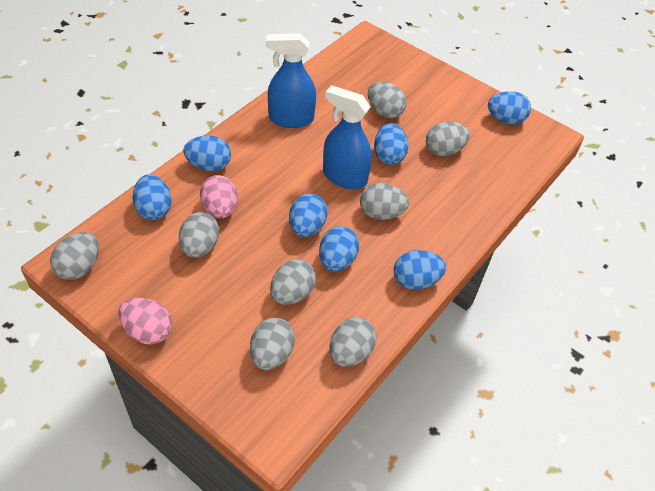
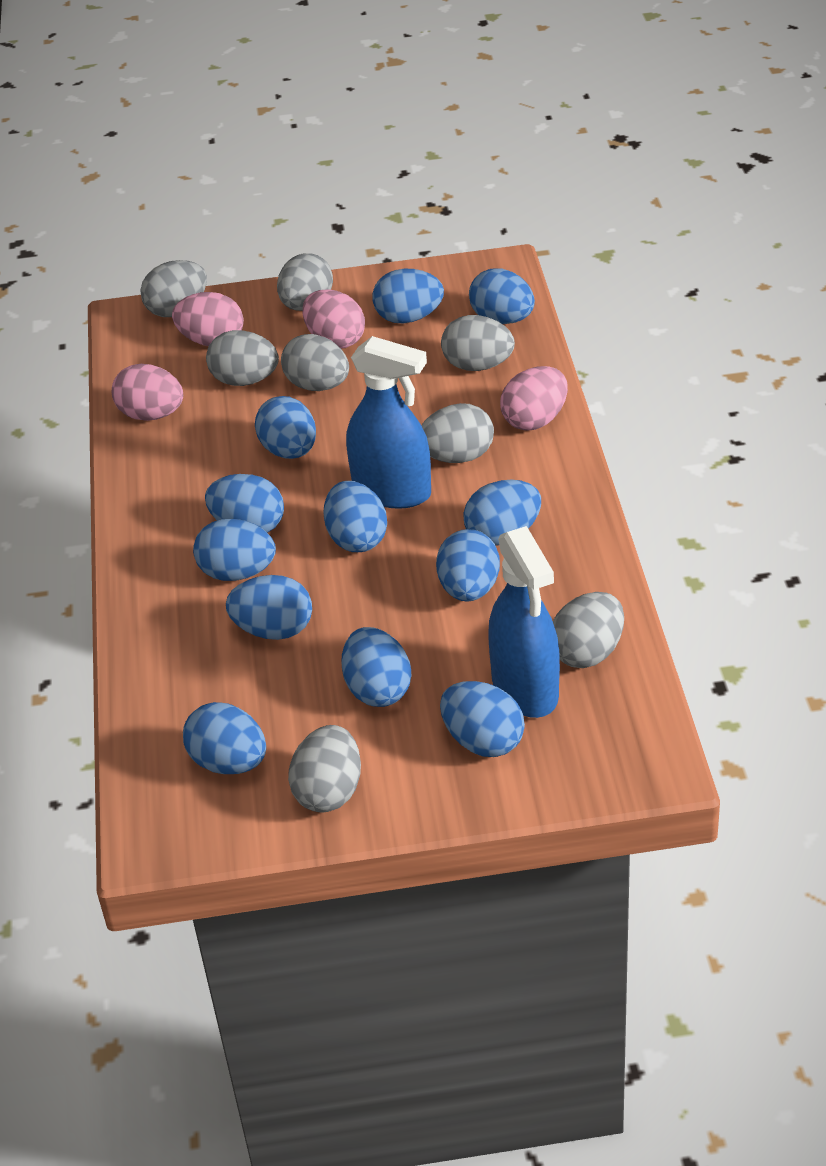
blue egg: 7 -> 12
pink egg: 2 -> 4

